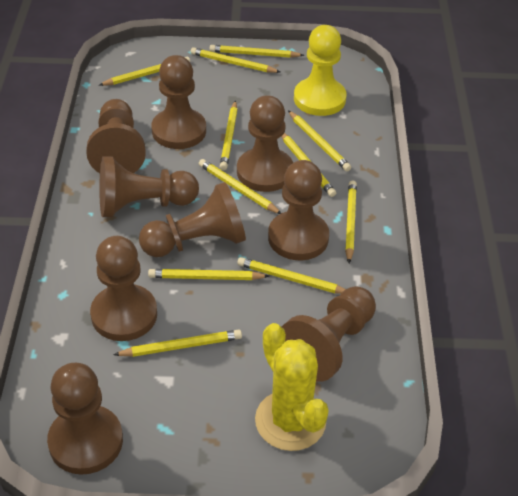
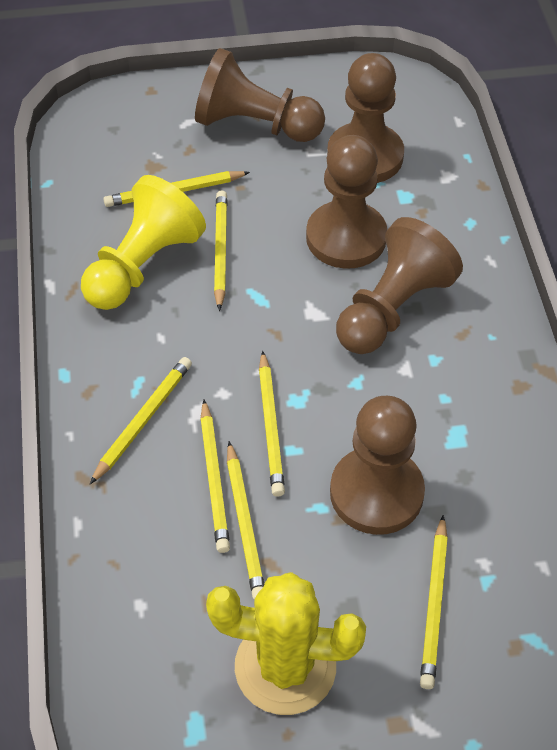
brown pawn: 9 -> 5
yellow pencil: 11 -> 7

